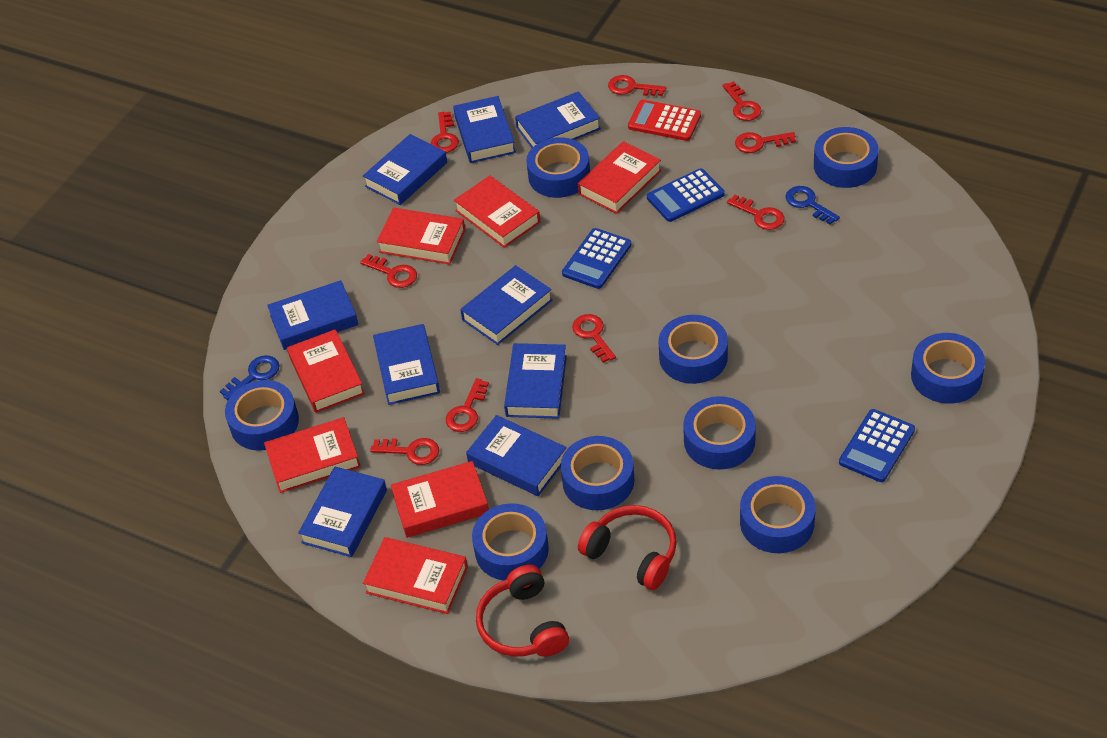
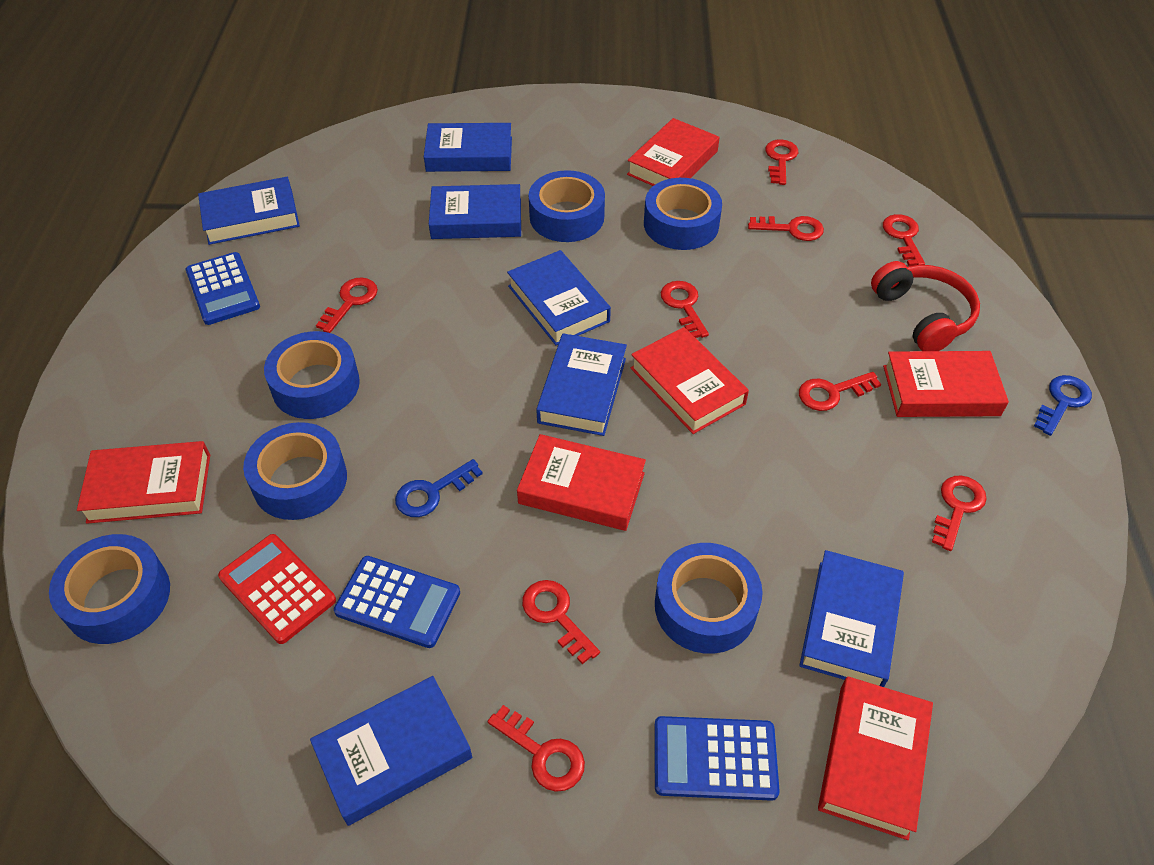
blue book: 9 -> 7
blue tape: 9 -> 6
red book: 7 -> 6
red headphones: 2 -> 1

